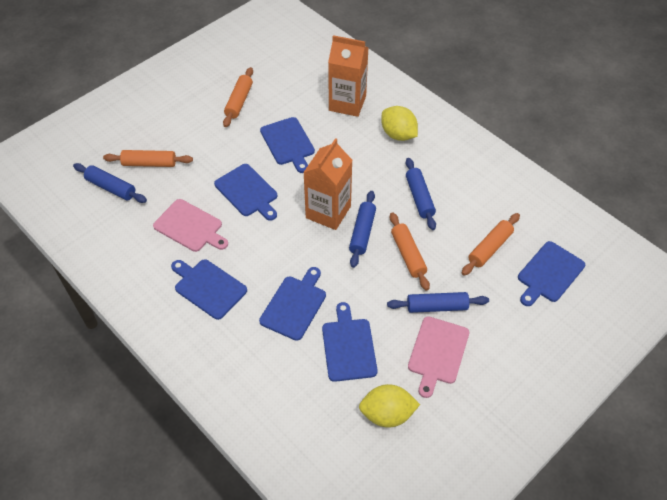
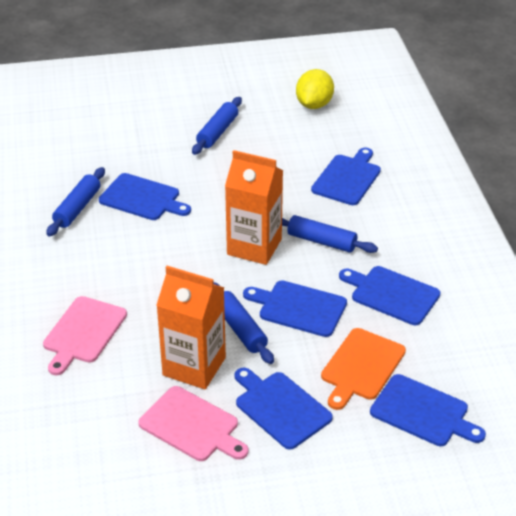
orange cutting board: 0 -> 1
orange rolling pin: 4 -> 0
yellow lemon: 2 -> 1

